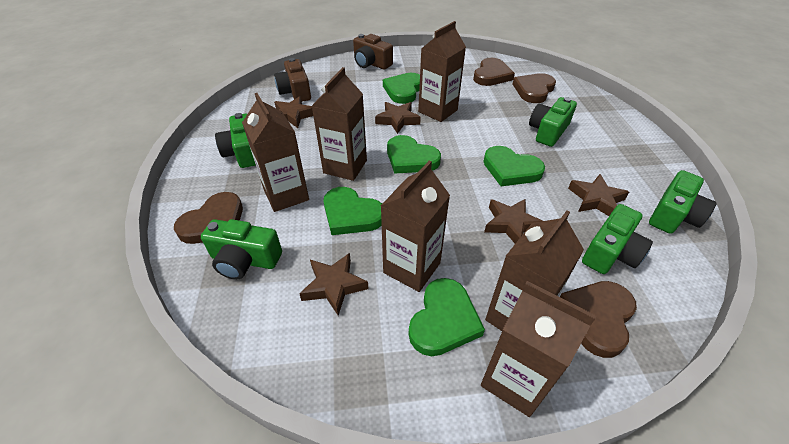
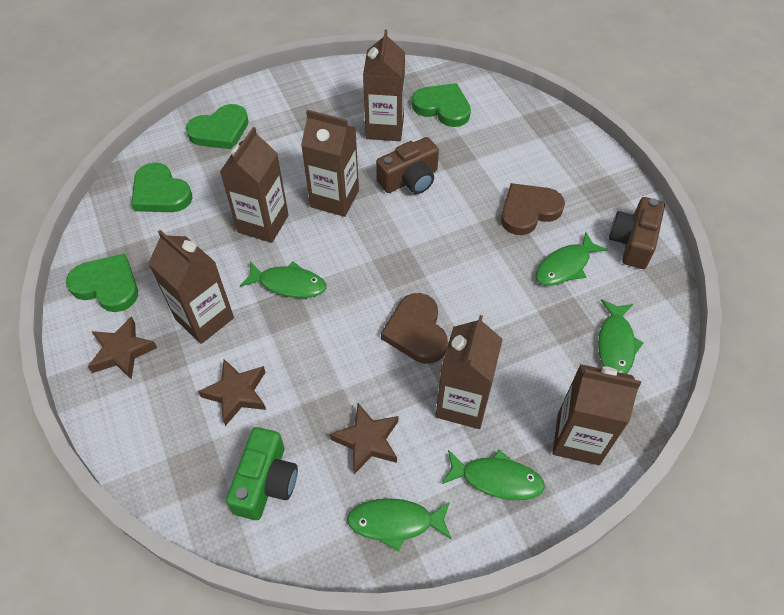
brown heart: 4 -> 2
brown star: 5 -> 3
green camera: 5 -> 1
green fish: 0 -> 5
green heart: 5 -> 4

